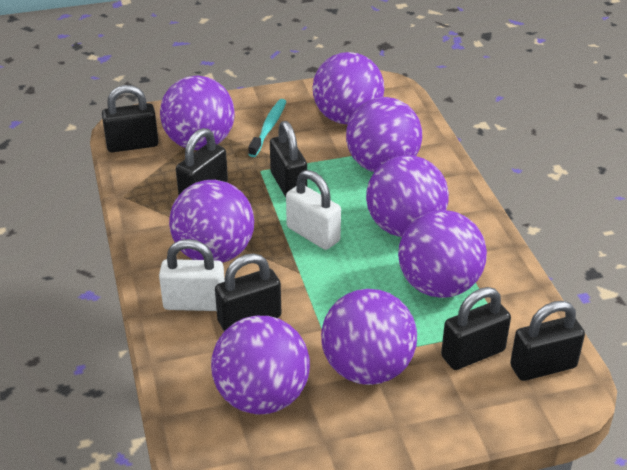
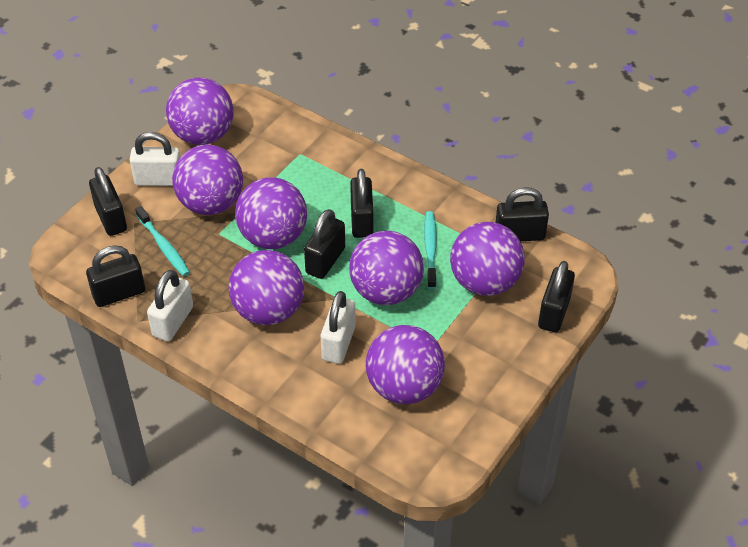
purple ball: 8 -> 7
turquoise toothbrush: 1 -> 2
white padlock: 2 -> 3

